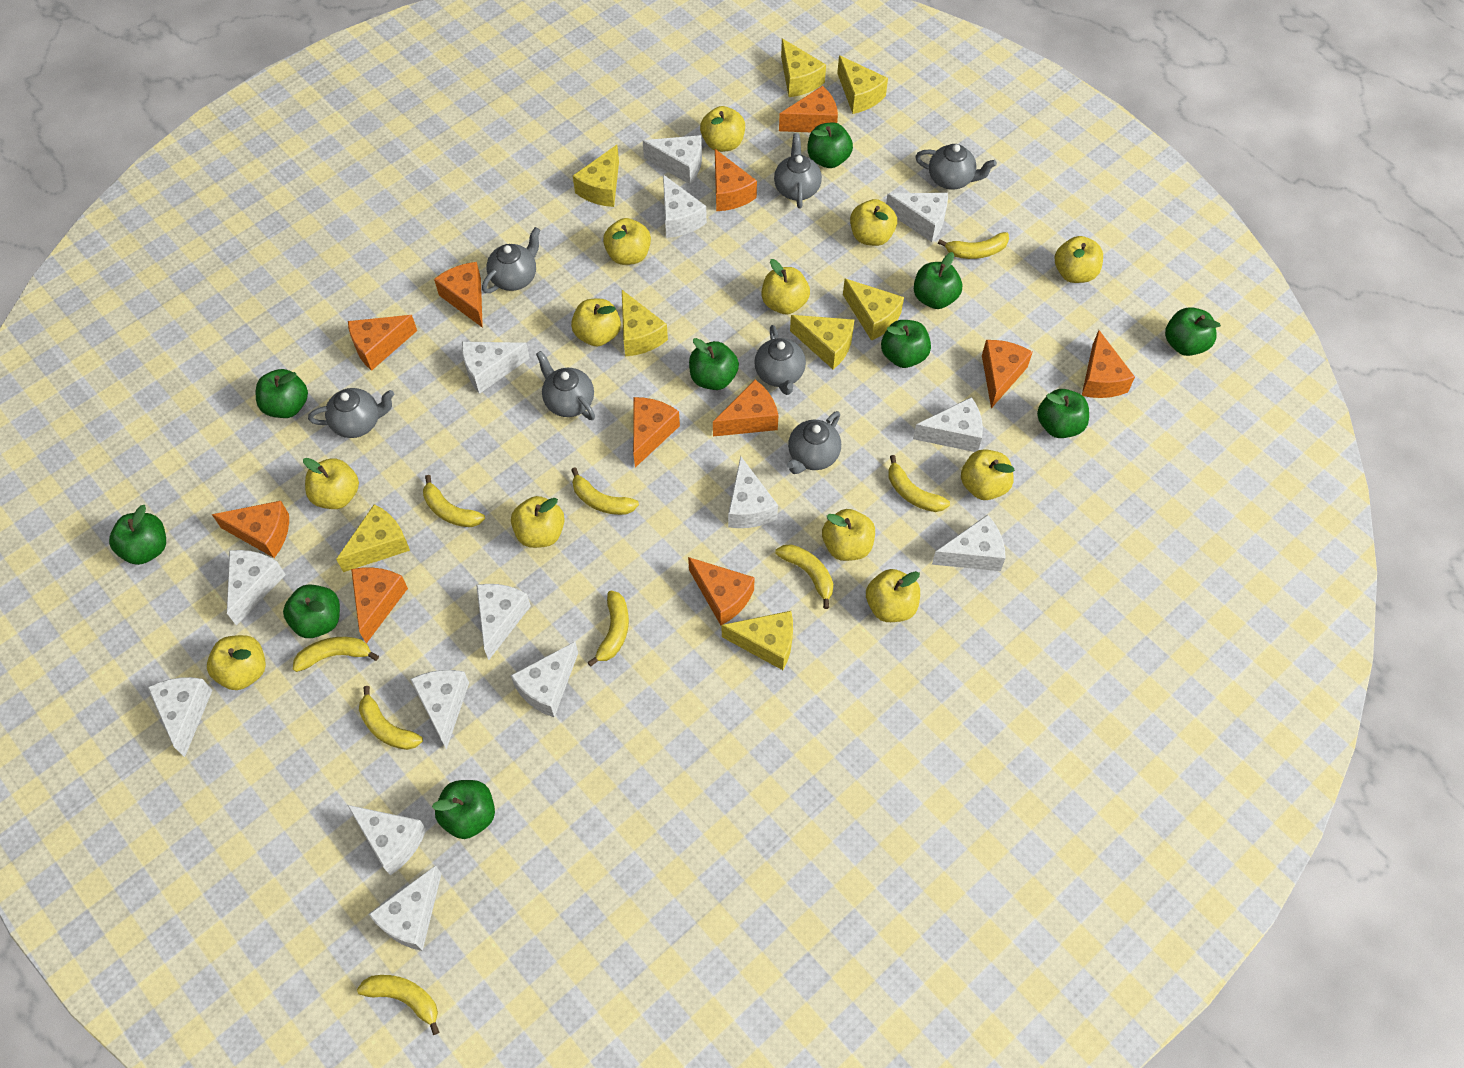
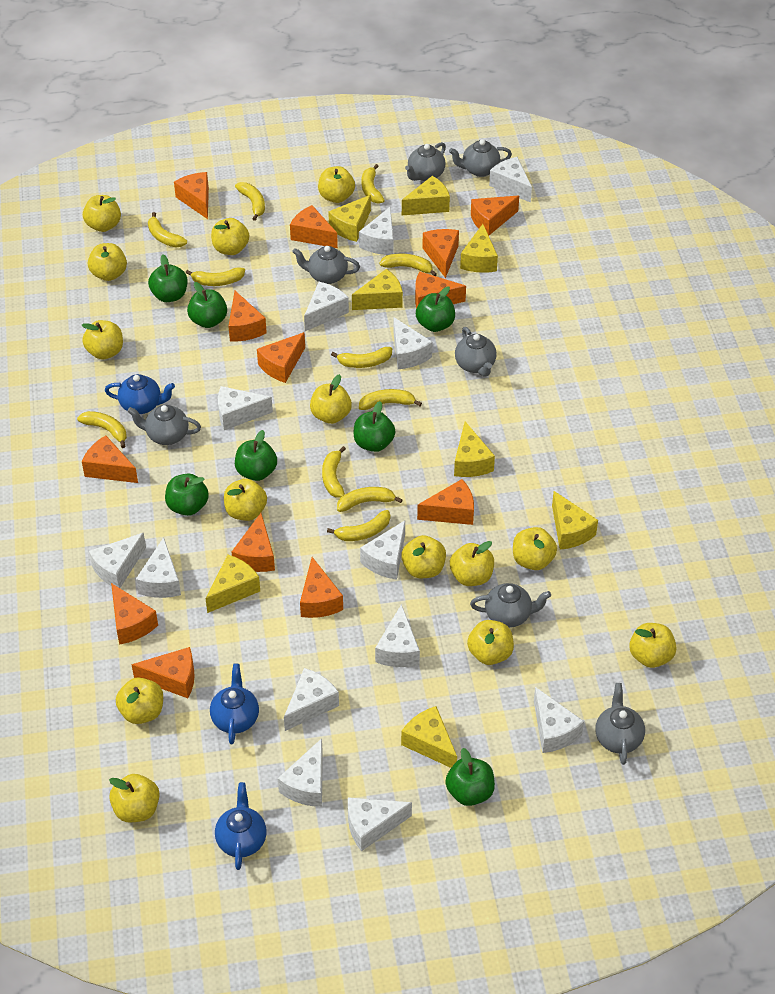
blue teapot: 0 -> 3
green apple: 10 -> 7
orange cheese: 11 -> 13
white cheese: 14 -> 13
yellow apple: 12 -> 14
yellow banana: 9 -> 11

